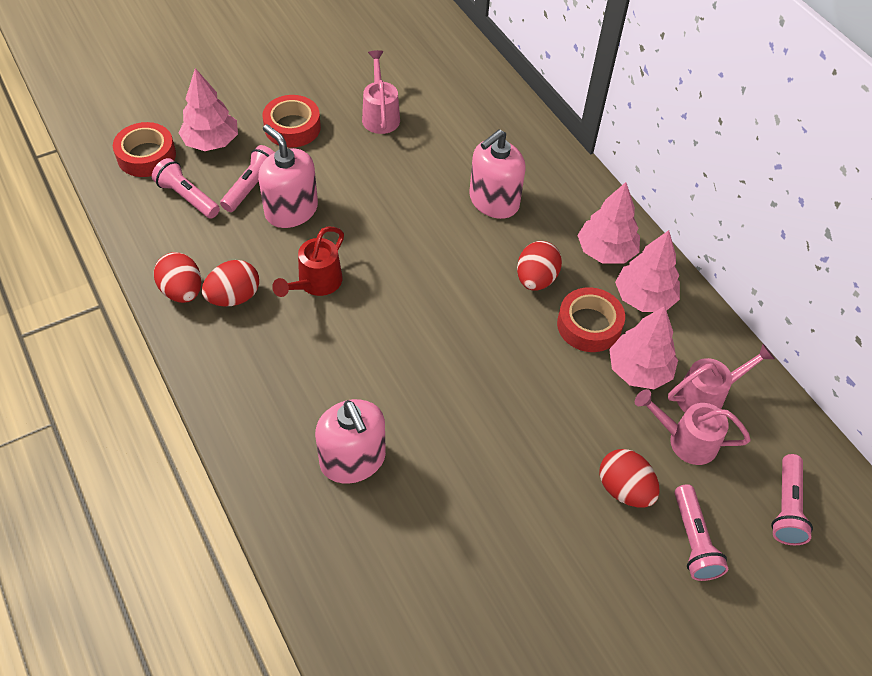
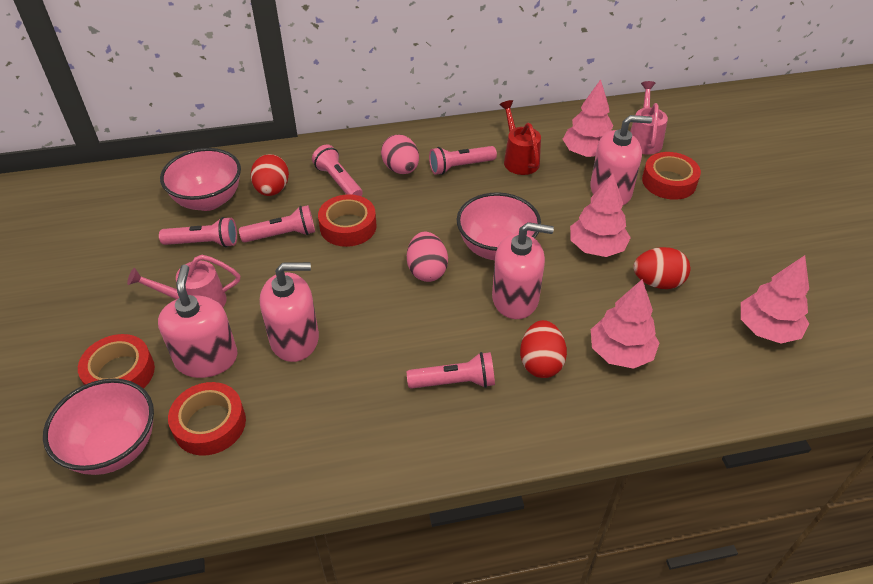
pink bowl: 0 -> 3
pink egg: 0 -> 2
pink flashlight: 4 -> 5
pink soap dispenser: 3 -> 4
pink watering can: 3 -> 2
red egg: 4 -> 3
red tape: 3 -> 4

